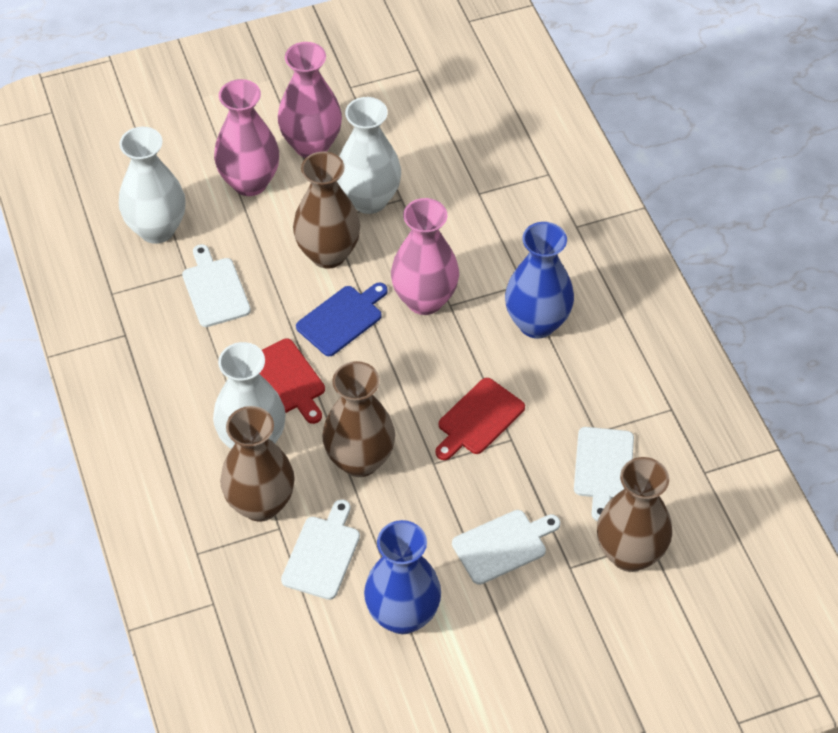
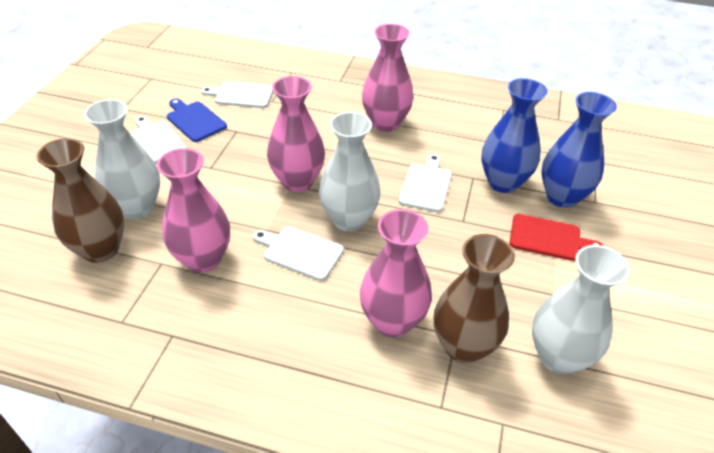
brown vase: 4 -> 2
pink vase: 3 -> 4
red cutting board: 2 -> 1

